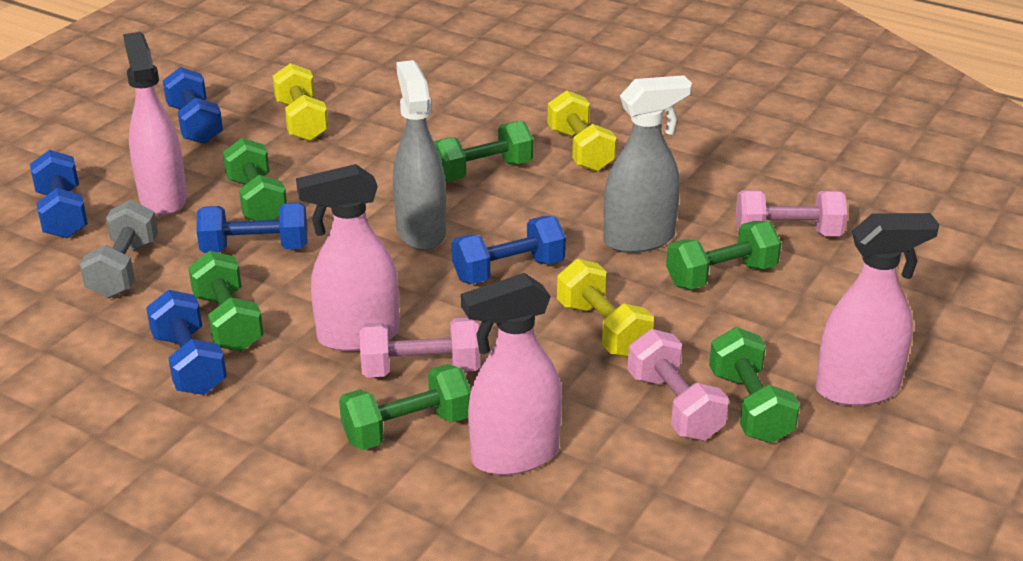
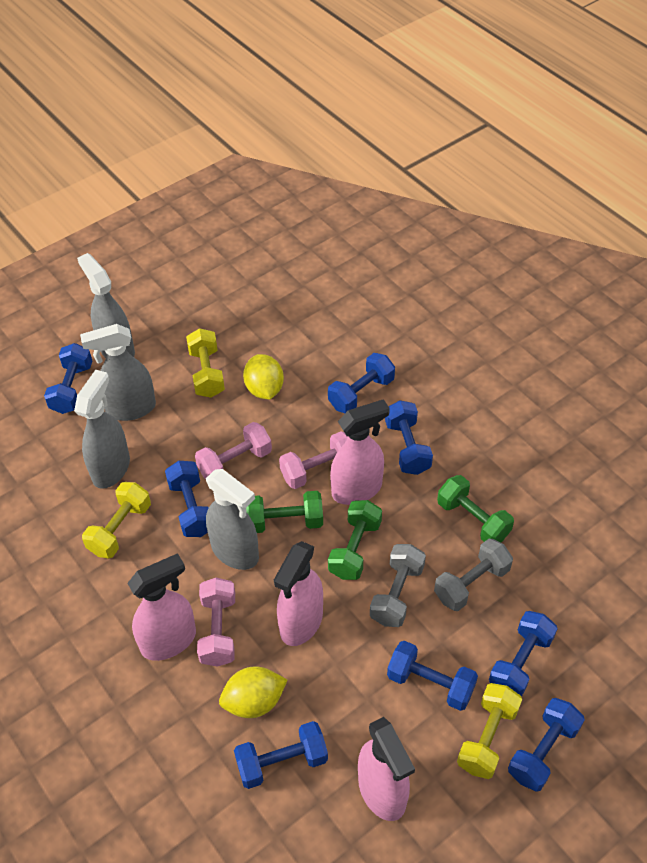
blue dumbbell: 5 -> 8
green dumbbell: 6 -> 3
grey dumbbell: 1 -> 2
grey spray bottle: 2 -> 4
yellow lemon: 0 -> 2

